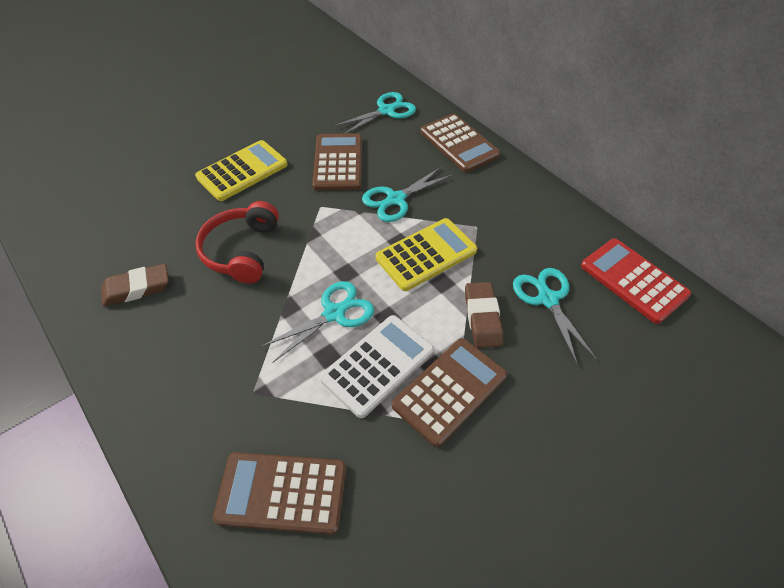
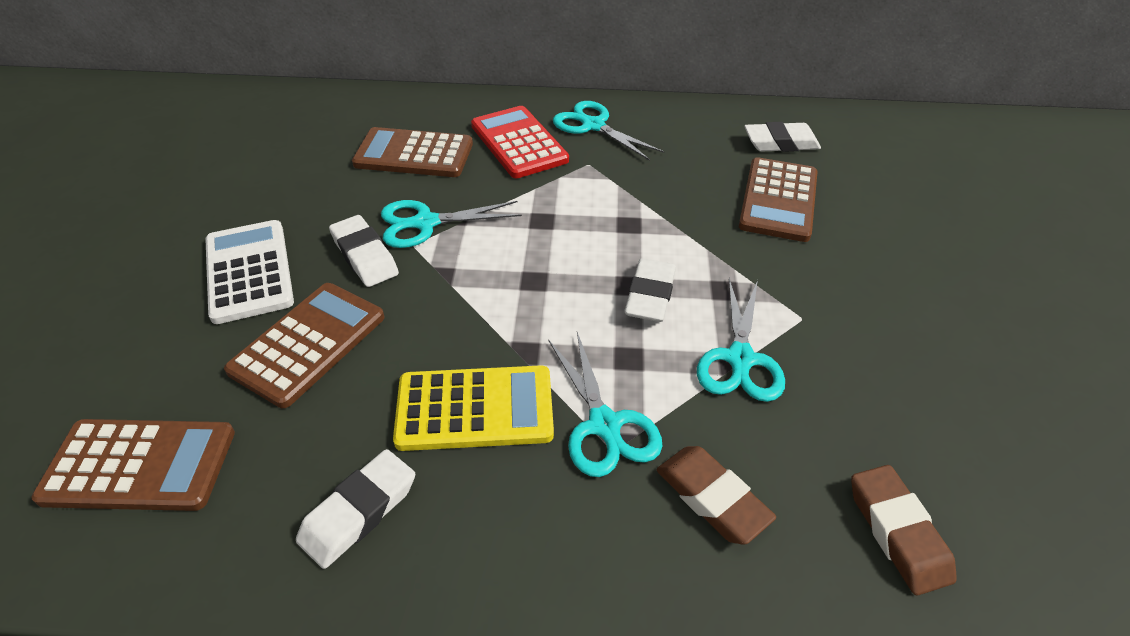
red headphones: 1 -> 0
white eraser: 0 -> 4
yellow calculator: 2 -> 1

